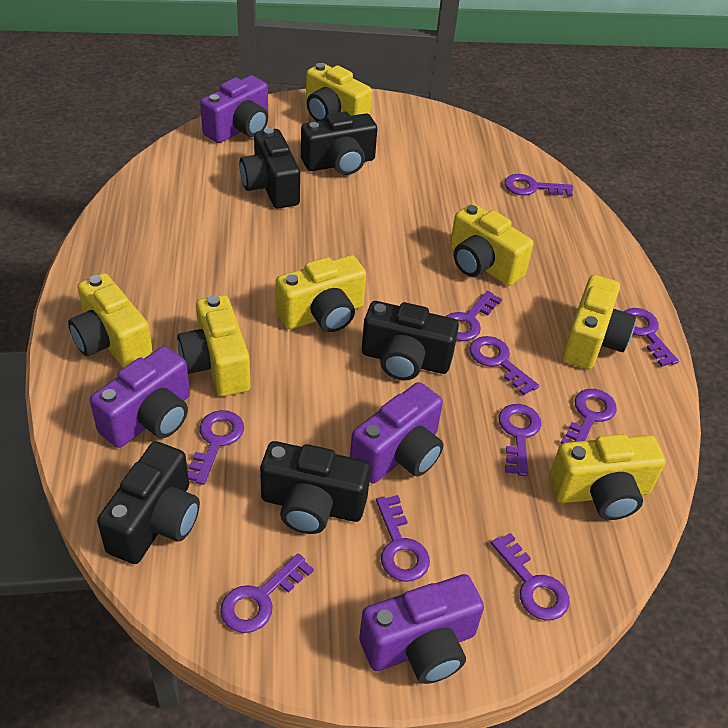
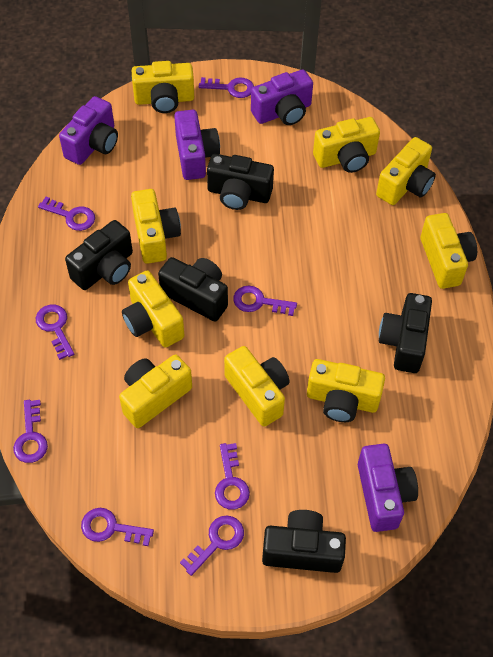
purple key: 10 -> 8
yellow camera: 7 -> 9

